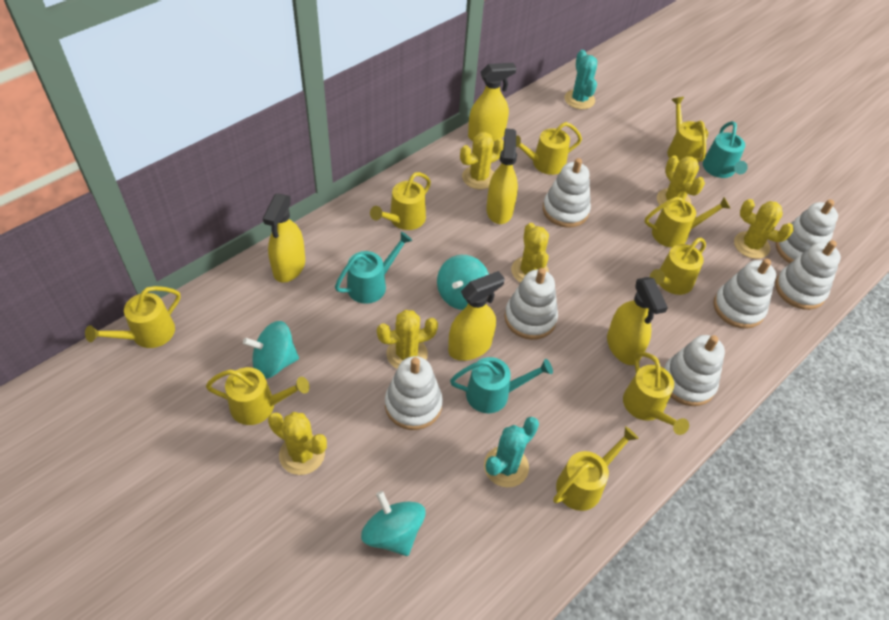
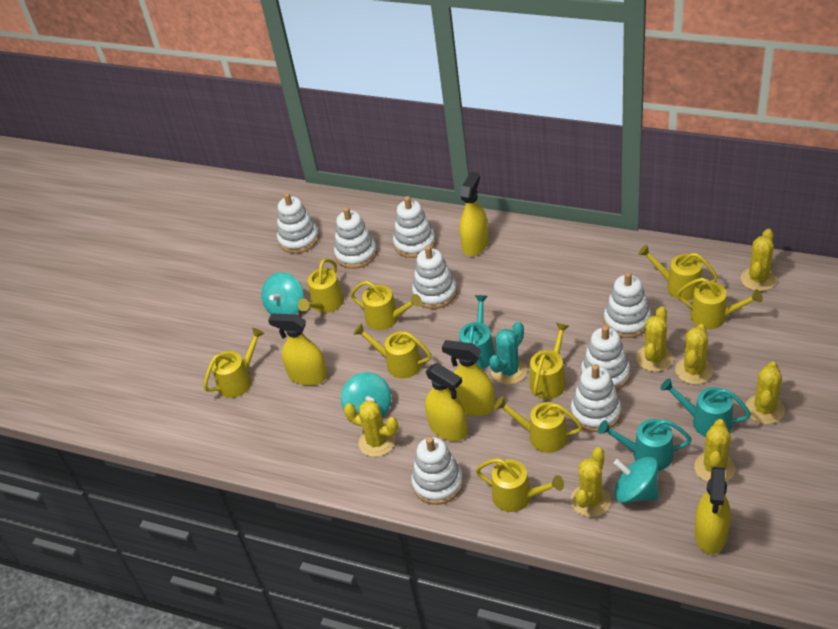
turquoise cactus: 2 -> 1
white stacking toy: 7 -> 8
yellow cactus: 6 -> 7

